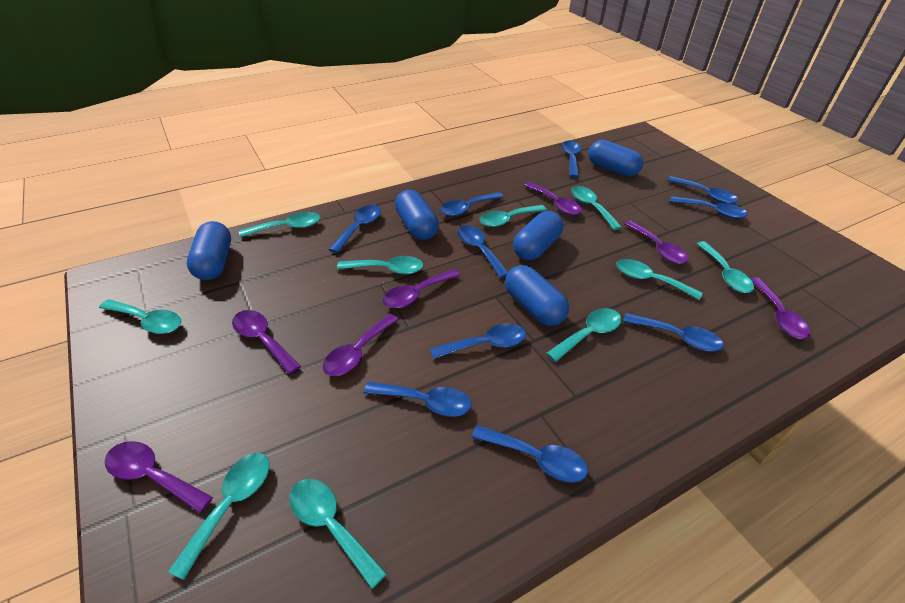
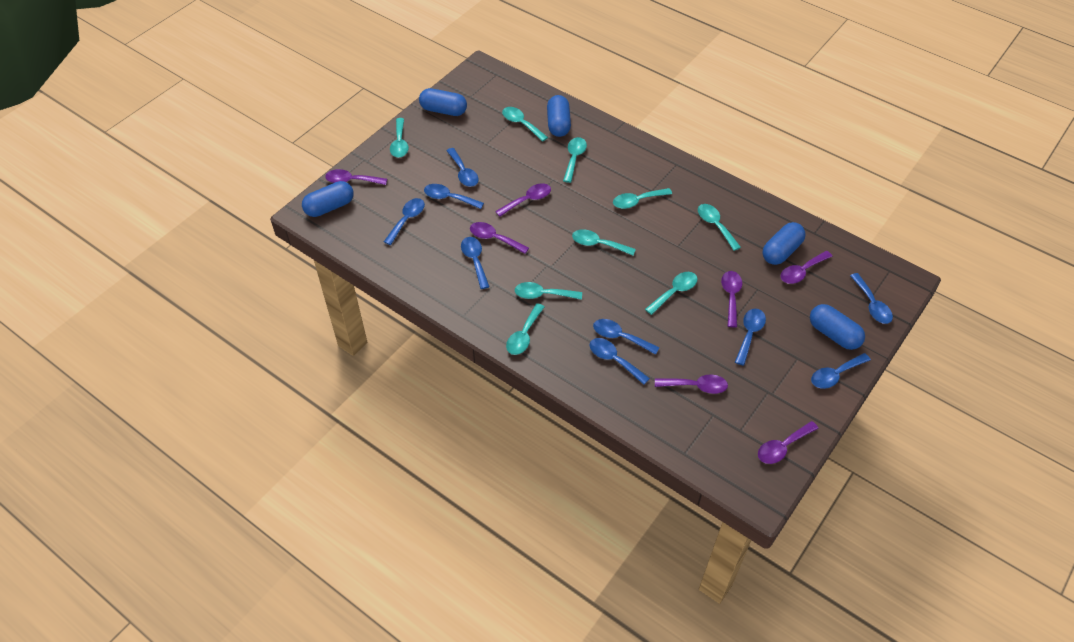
blue spoon: 10 -> 9
turquoise spoon: 10 -> 9

